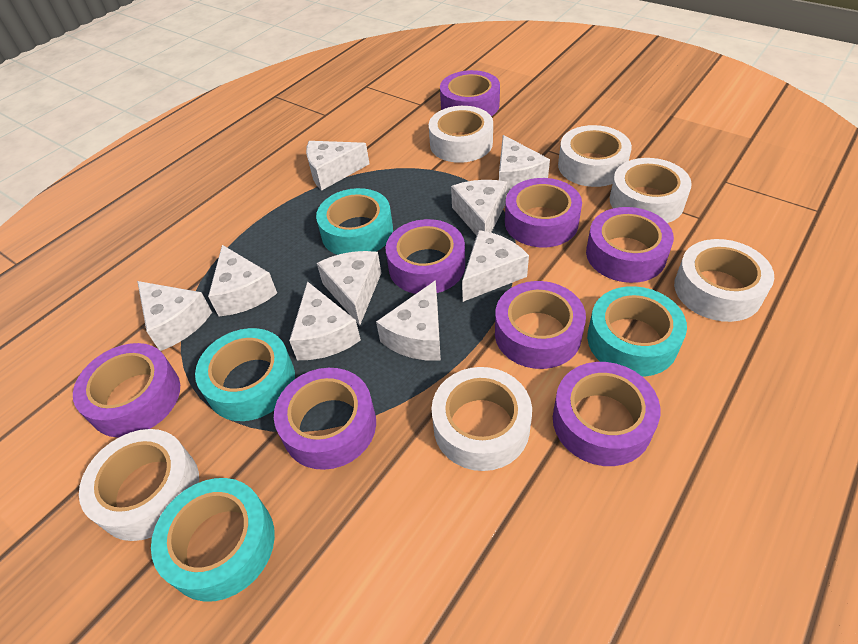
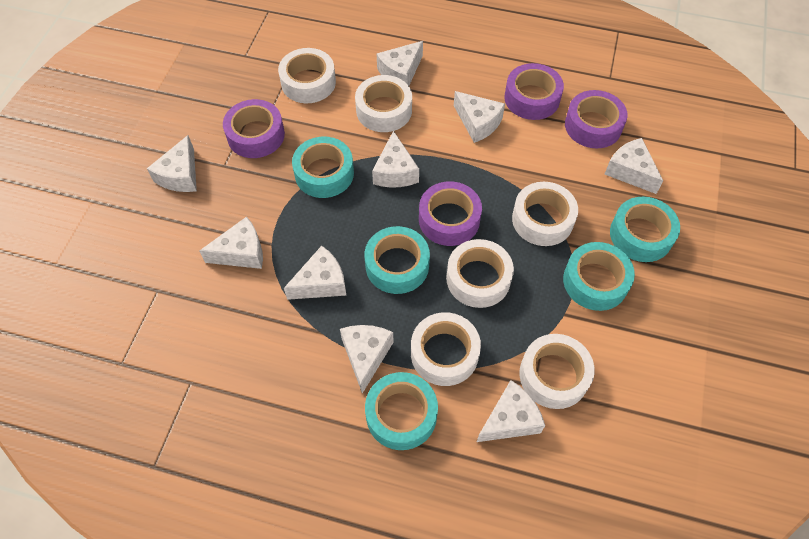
purple tape: 8 -> 4
turquoise tape: 4 -> 5

